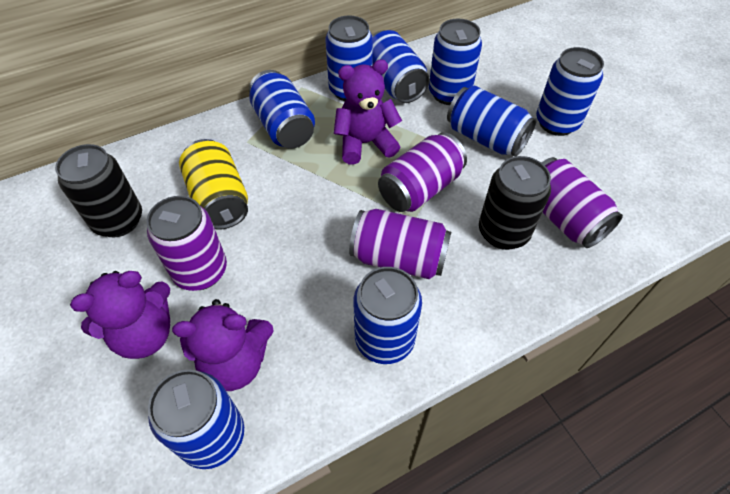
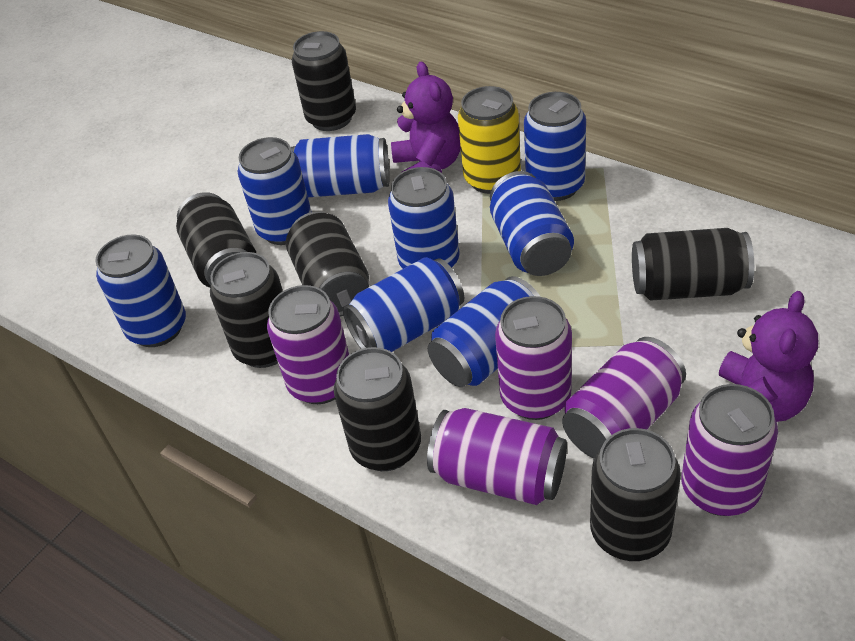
black can: 2 -> 7
purple can: 4 -> 5
purple teddy bear: 3 -> 2

